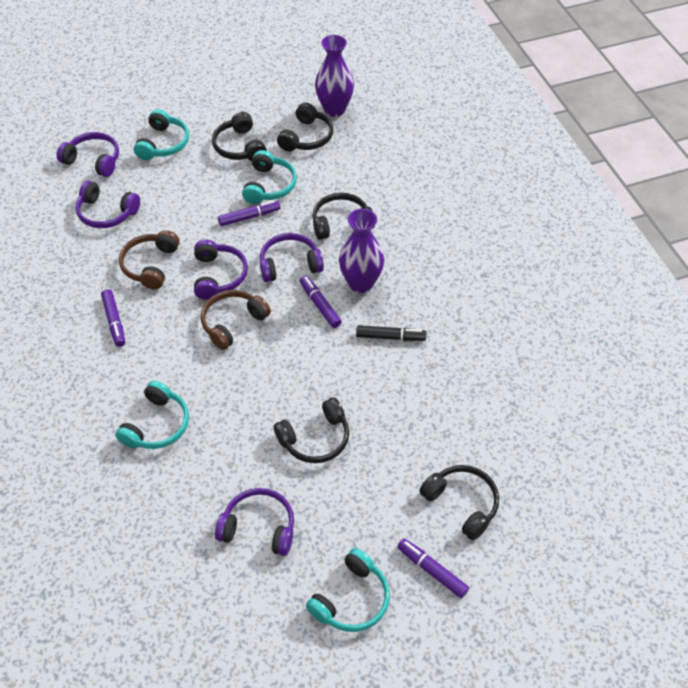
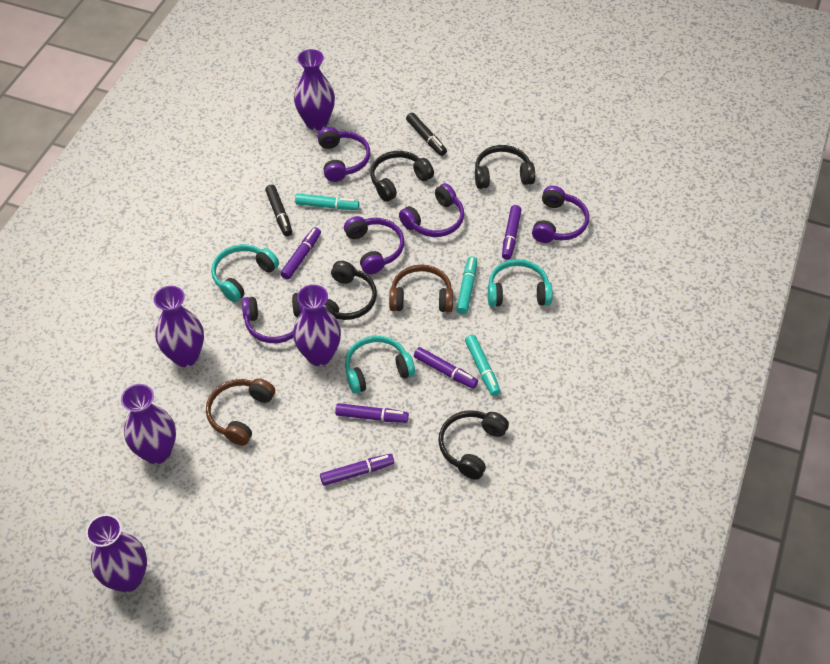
black headphones: 5 -> 4
black marker: 1 -> 2
purple marker: 4 -> 5
purple vase: 2 -> 5
turquoise headphones: 4 -> 3
turquoise marker: 0 -> 3

